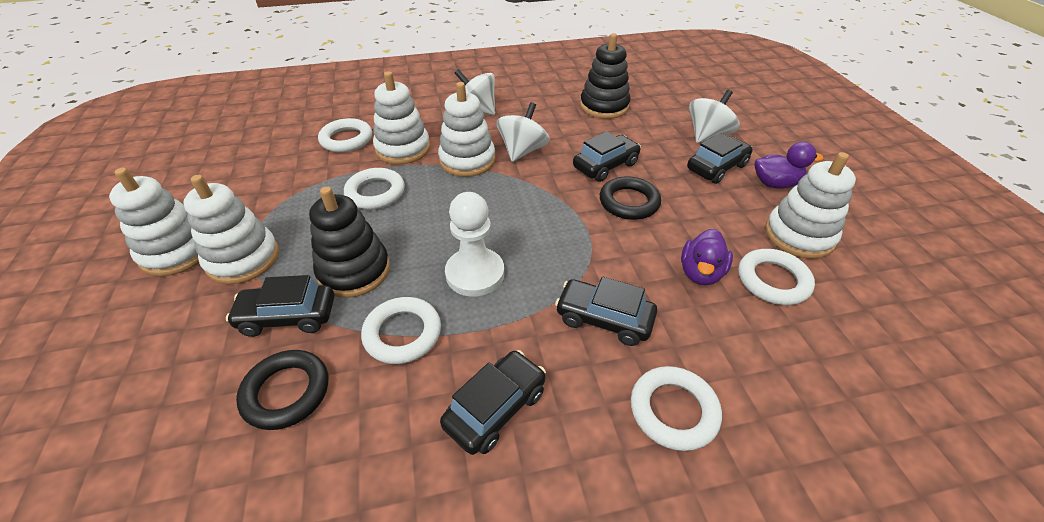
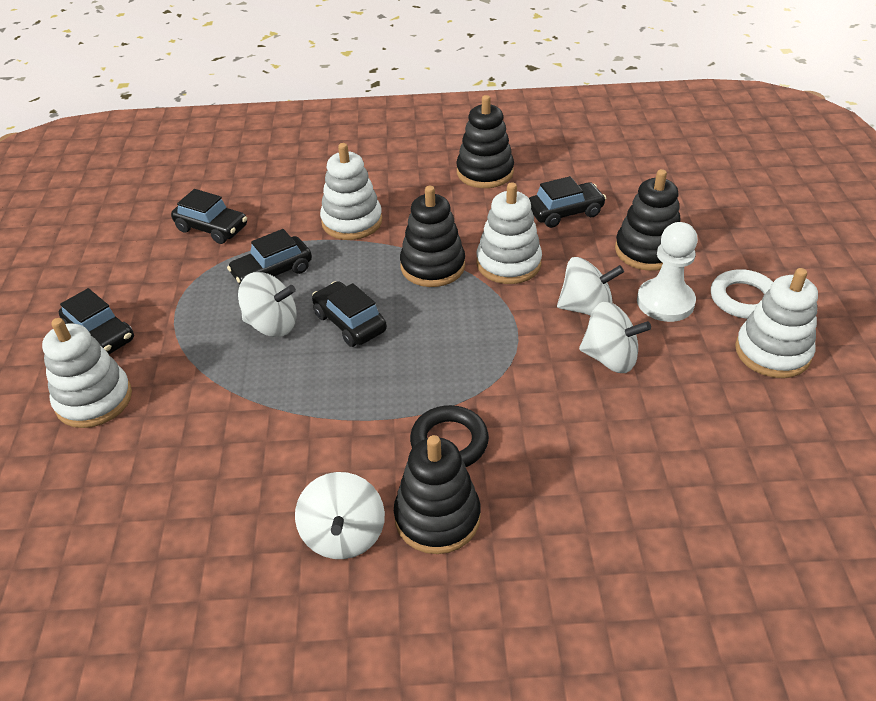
black ring: 2 -> 1
black stacking toy: 2 -> 4
purple duck: 2 -> 0
white ring: 5 -> 1
white spinning top: 3 -> 4
white stacking toy: 5 -> 4

